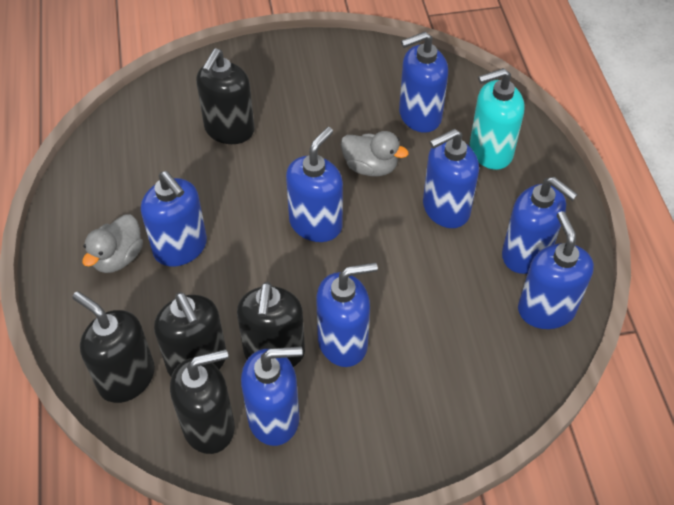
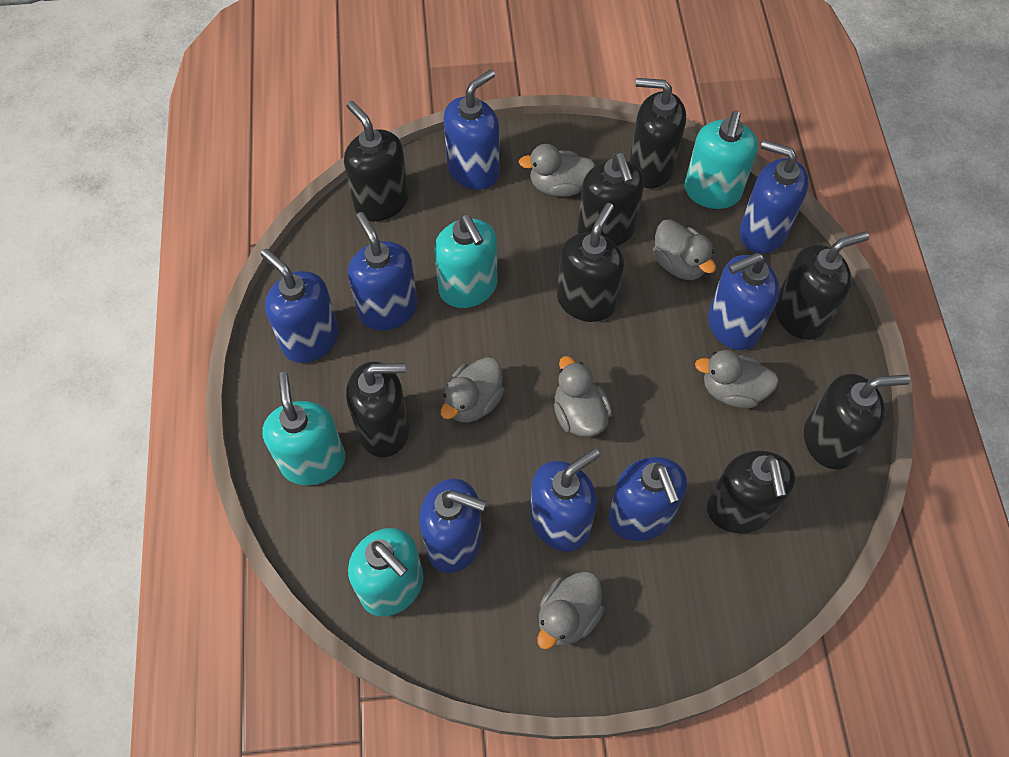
black soap dispenser: 5 -> 8
grey duck: 2 -> 6
turquoise soap dispenser: 1 -> 4

